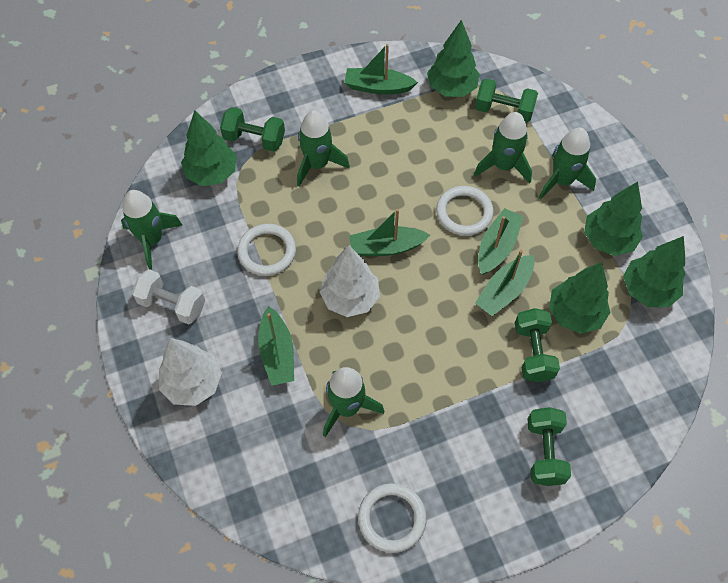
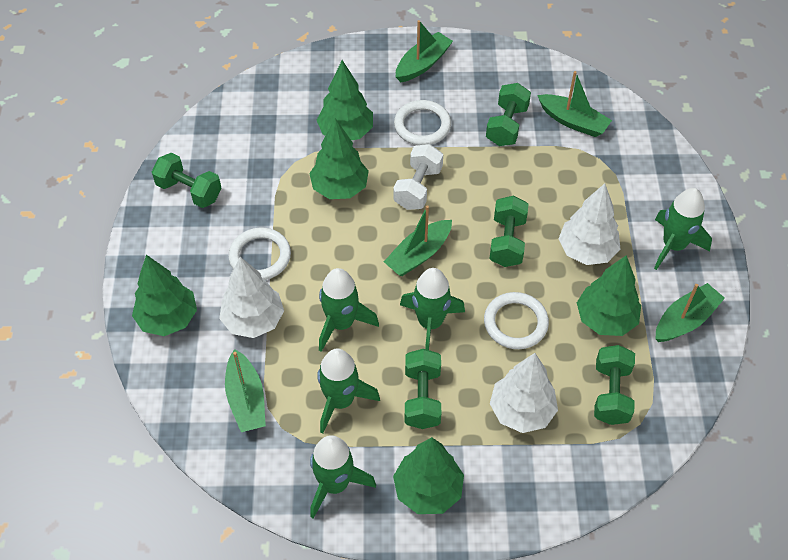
green dumbbell: 4 -> 5
white tree: 2 -> 3

